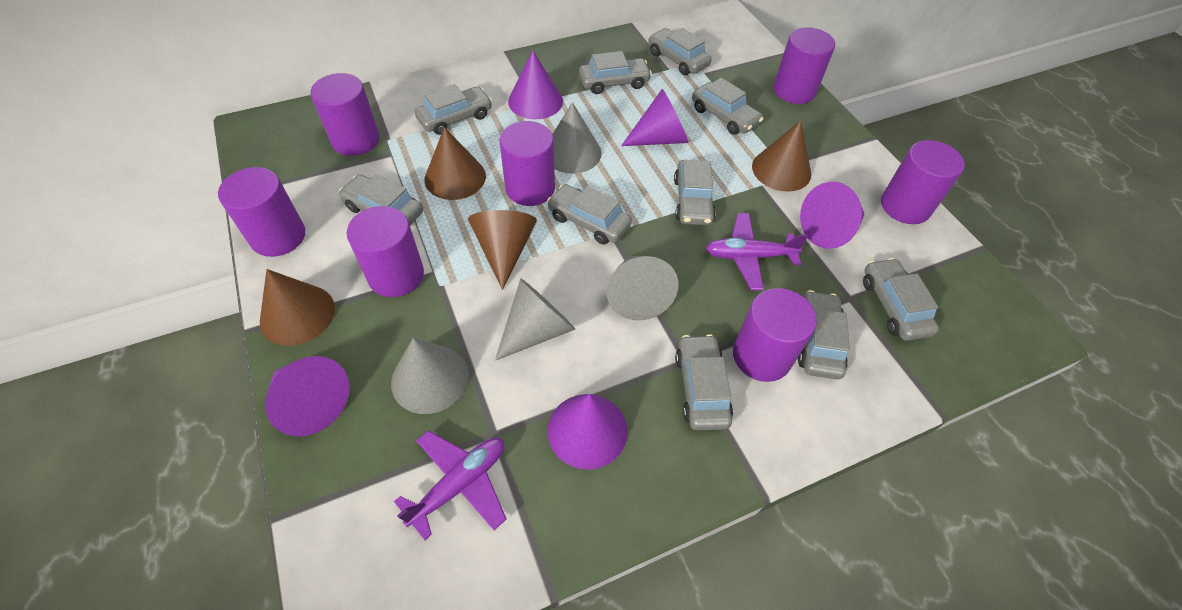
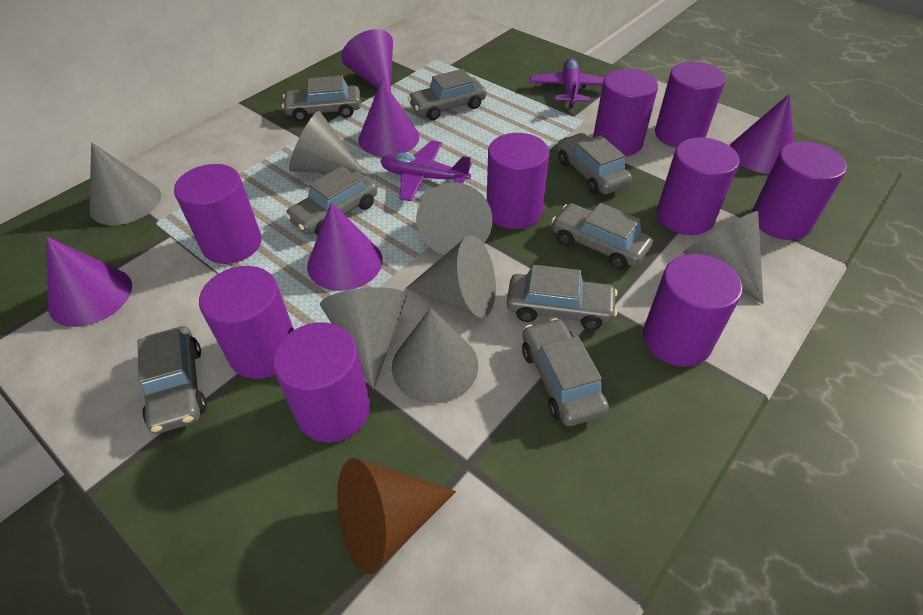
brown cone: 4 -> 1
grey car: 10 -> 8
grey cone: 4 -> 7
purple cylinder: 7 -> 9

